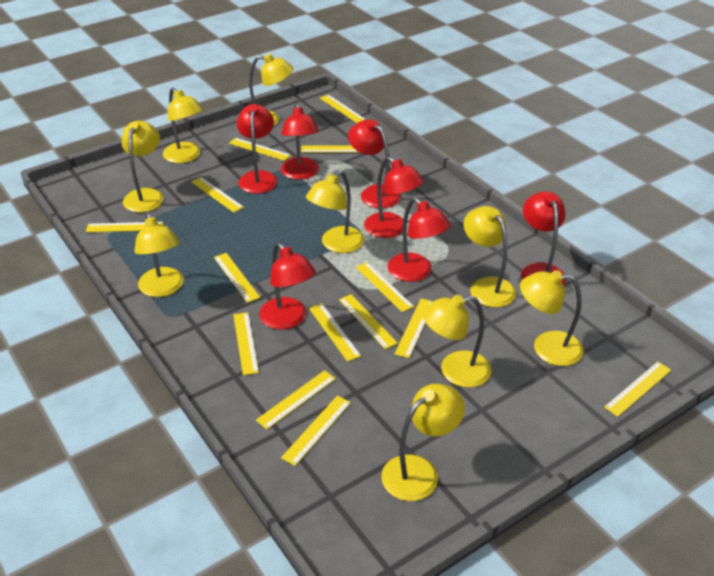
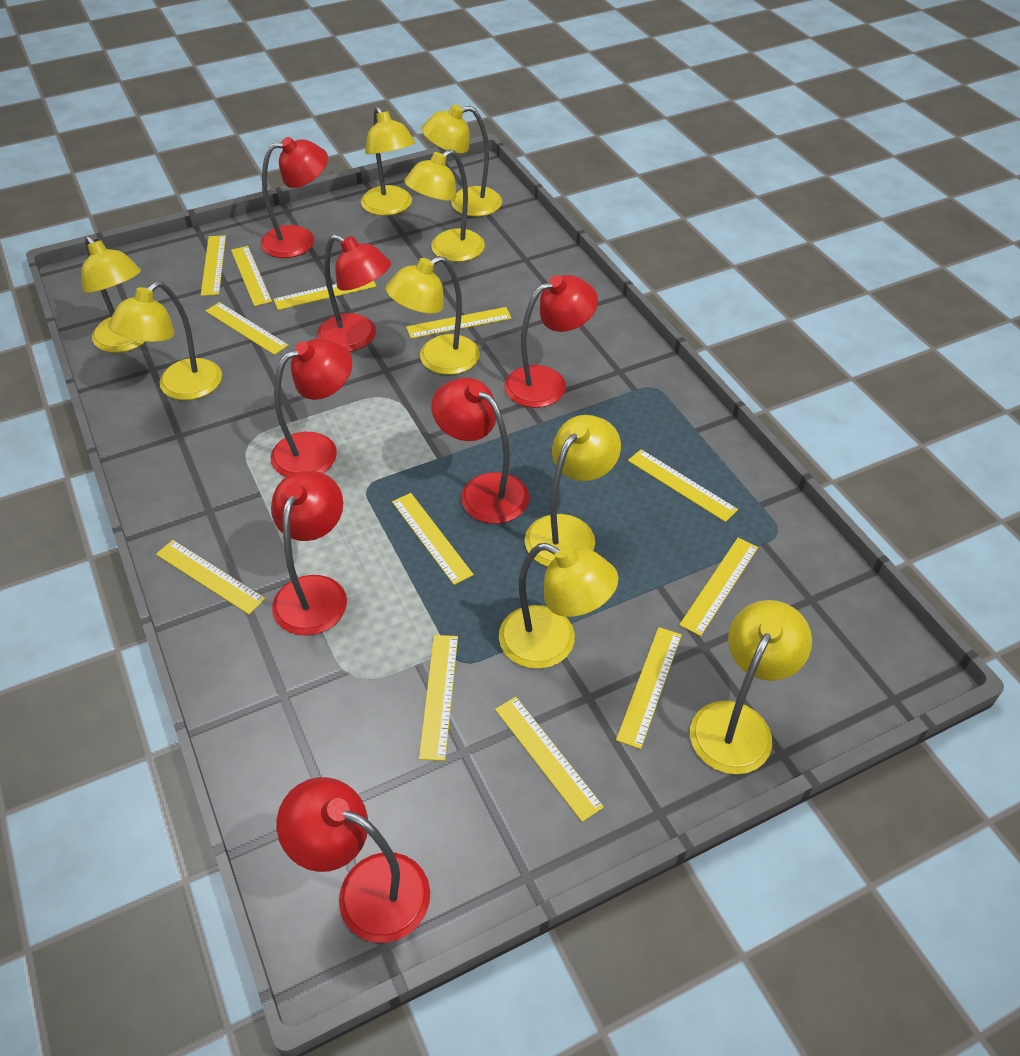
yellow ruler: 14 -> 12

